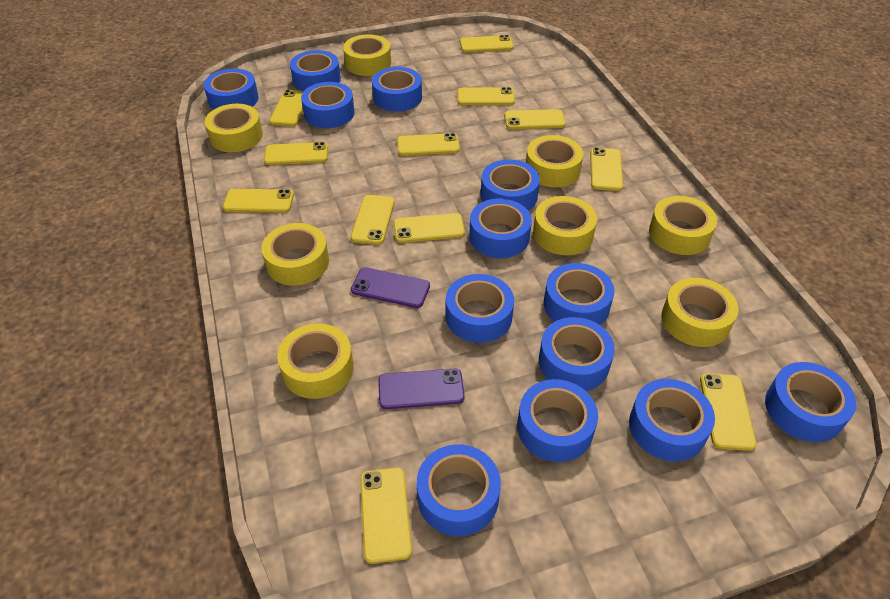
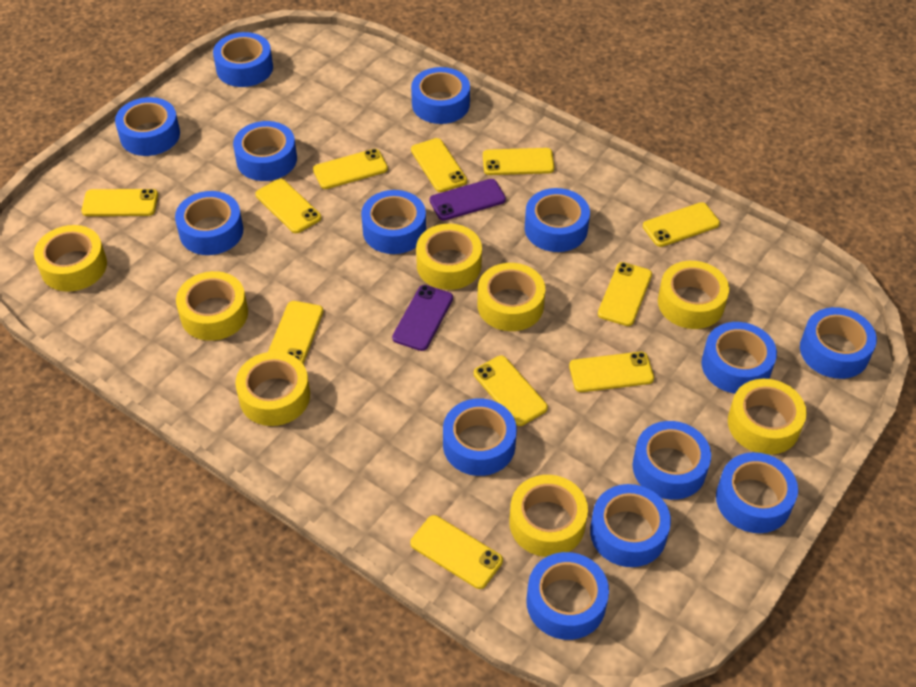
blue tape: 13 -> 14
yellow phone: 12 -> 11

